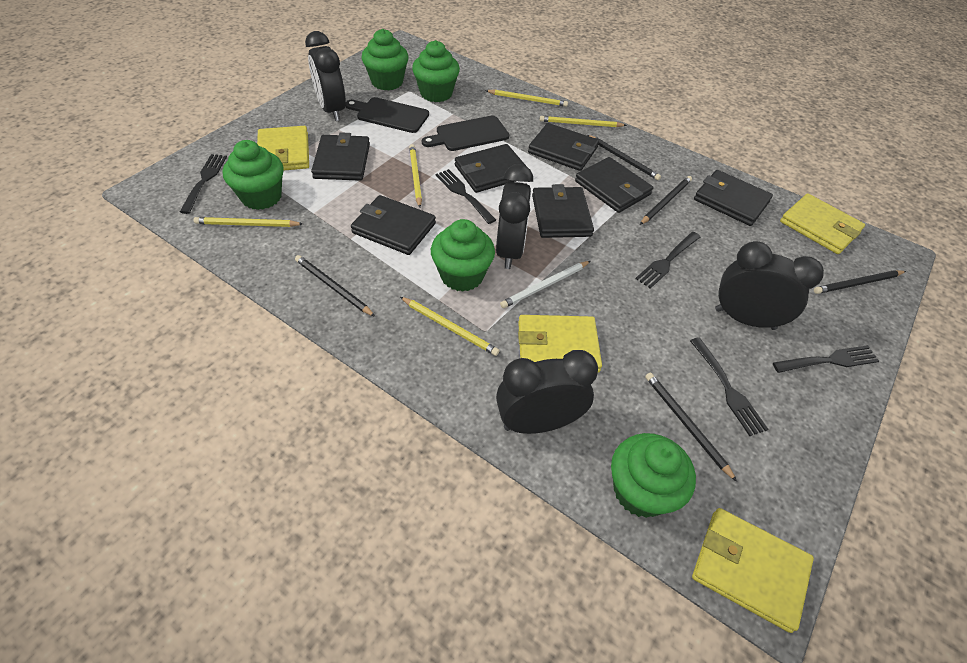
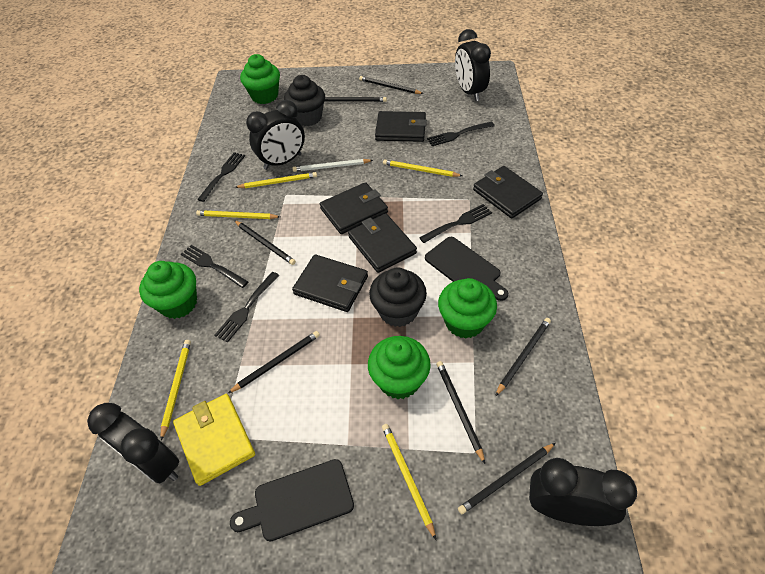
black cupcake: 0 -> 2
black pencil: 5 -> 7
black wallet: 7 -> 5
green cupcake: 5 -> 4
yellow wallet: 4 -> 1

